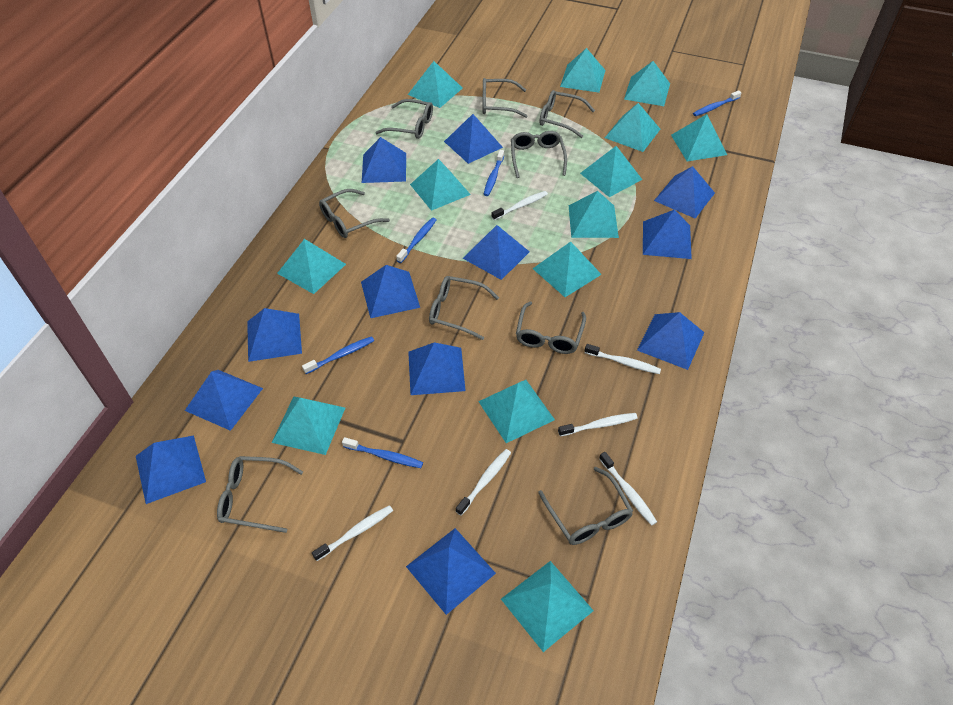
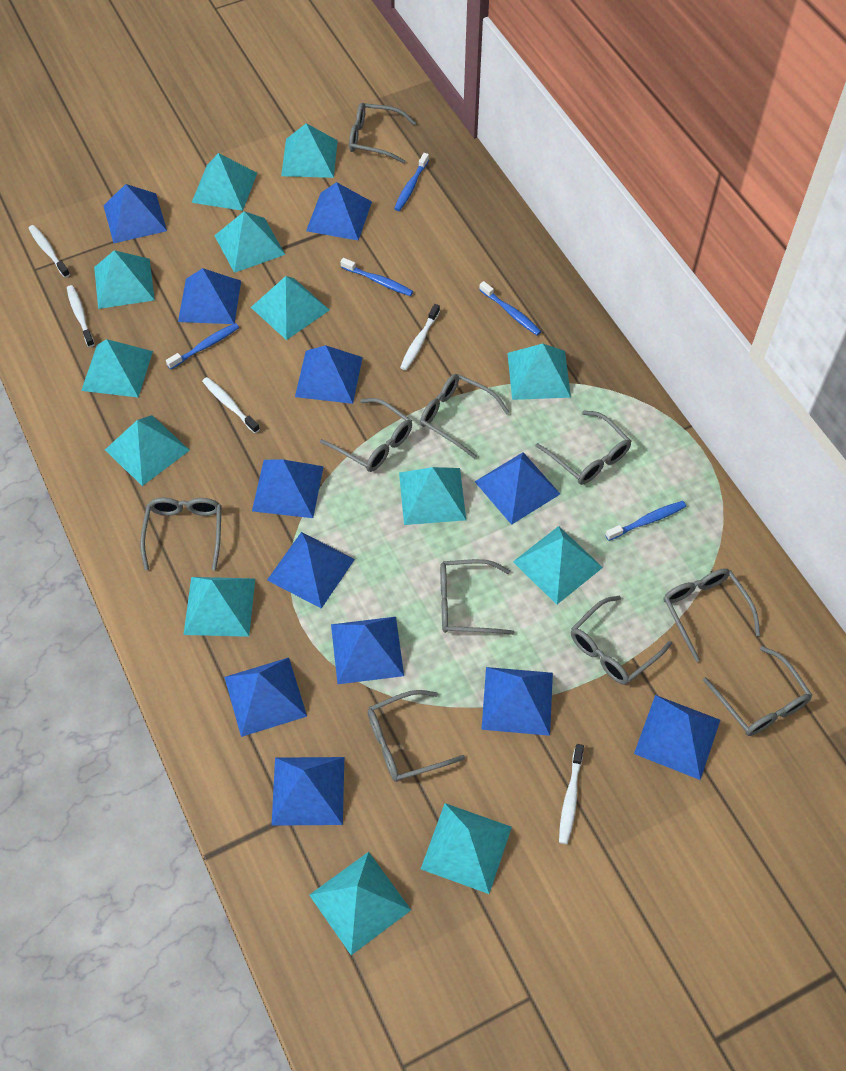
grey glasses: 9 -> 10
white toothbrush: 6 -> 5

